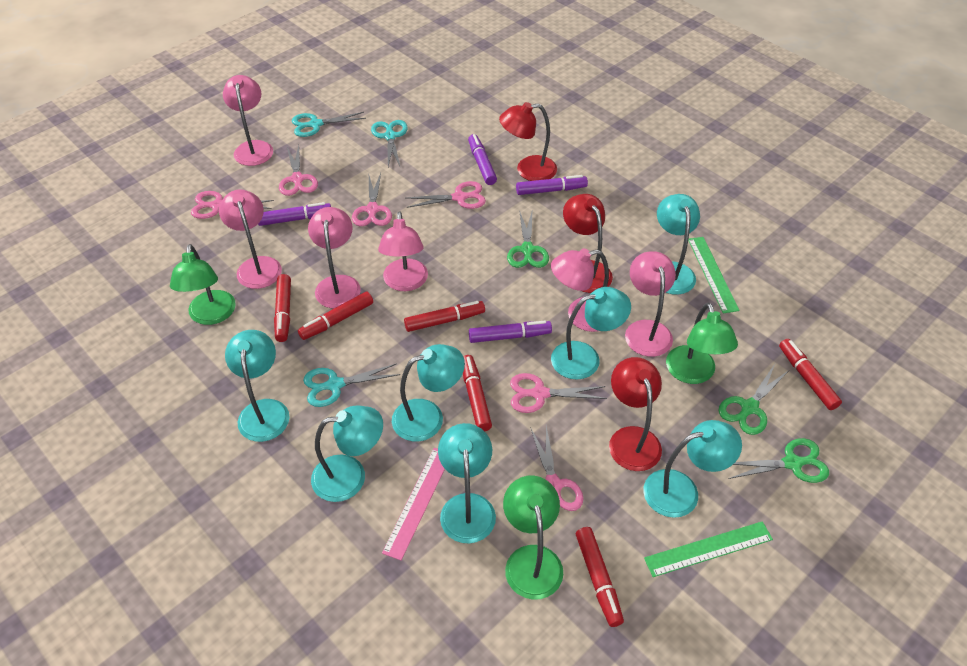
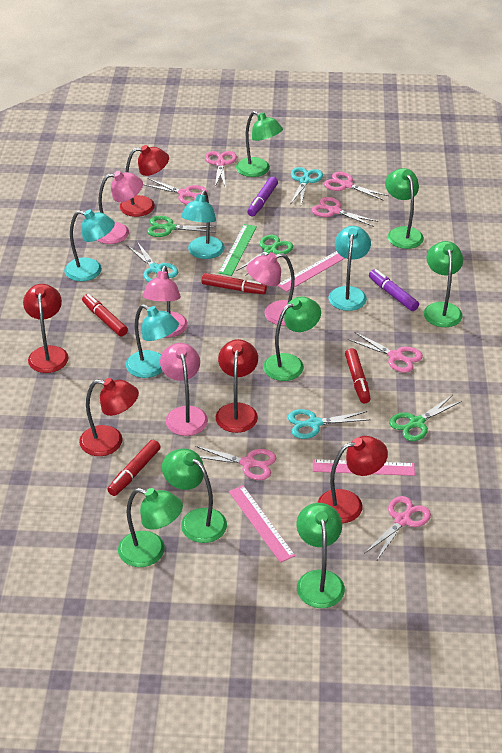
green lamp: 3 -> 7
green ruler: 2 -> 1
pink lamp: 6 -> 4
pink ruler: 1 -> 3
pink scissors: 6 -> 7
purple marker: 4 -> 2
red lamp: 3 -> 5
red marker: 6 -> 4
turquoise lamp: 7 -> 4

